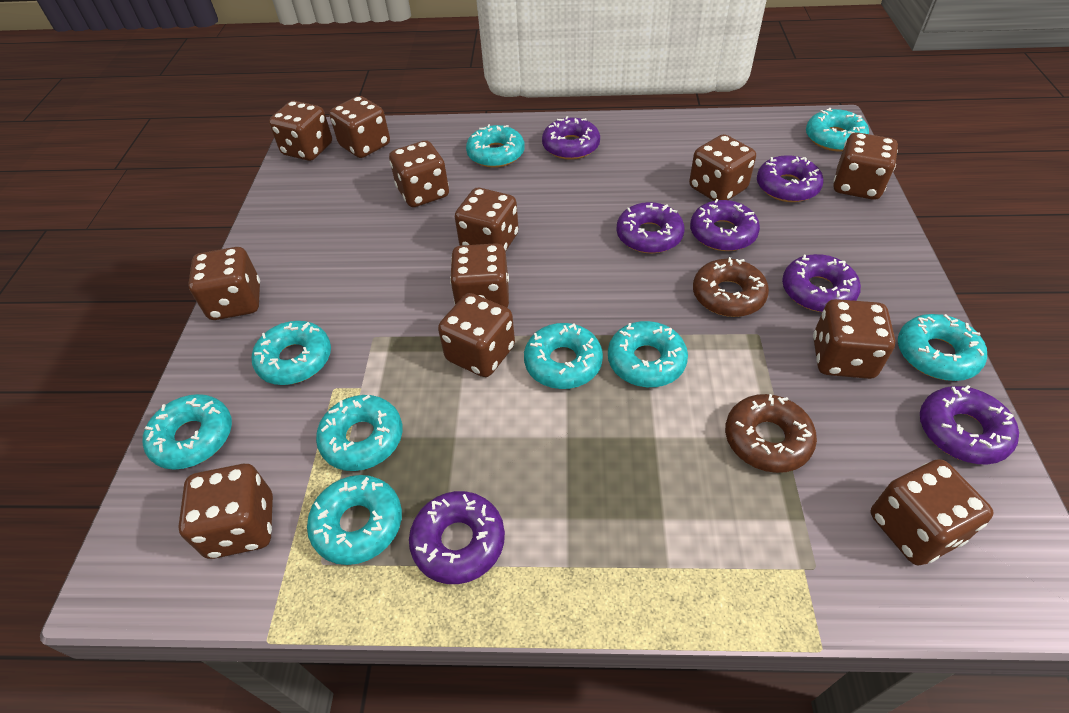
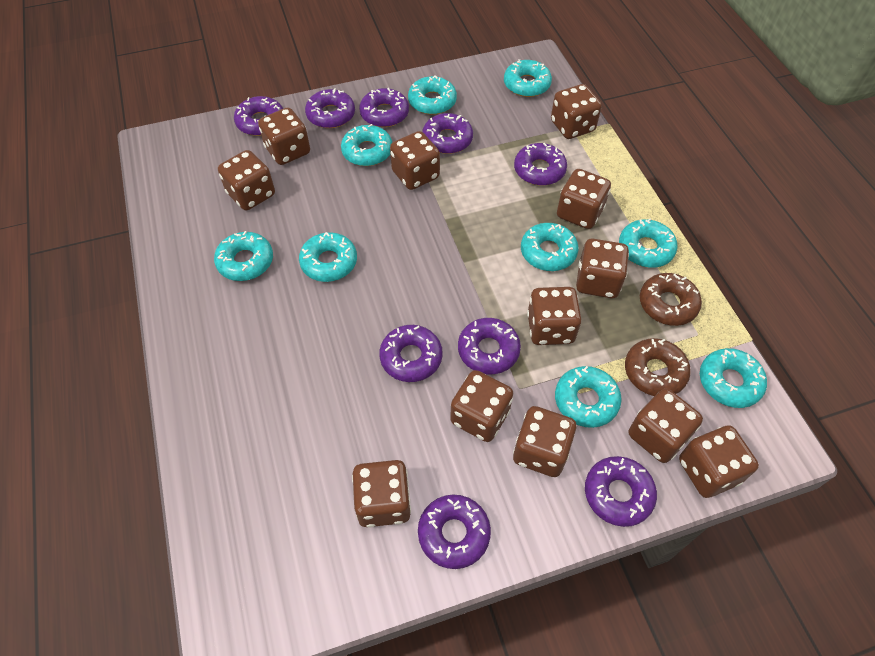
purple donut: 7 -> 9

